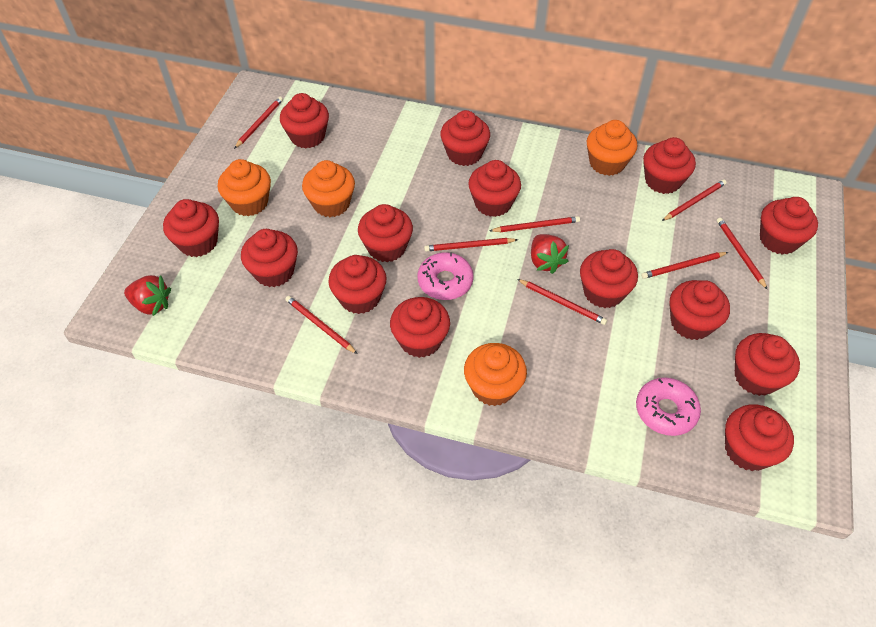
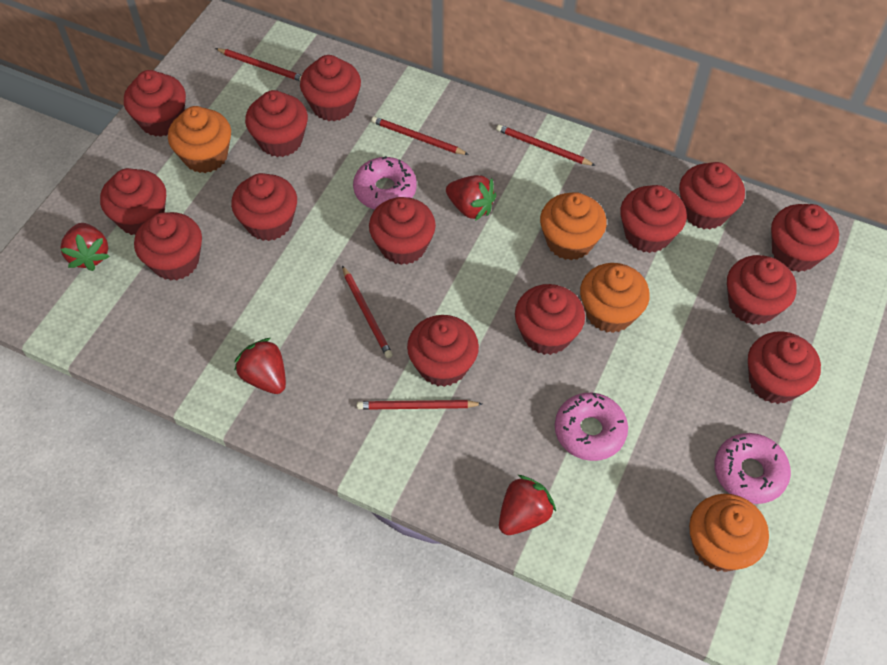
pink donut: 2 -> 3
red pencil: 8 -> 5
red strawberry: 2 -> 4

